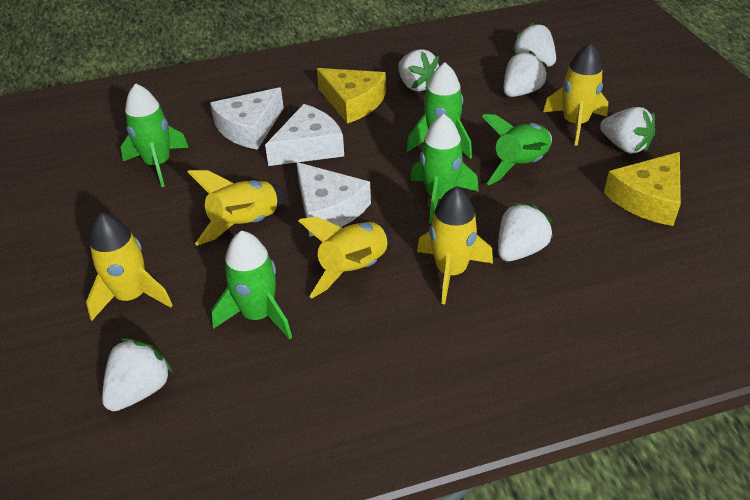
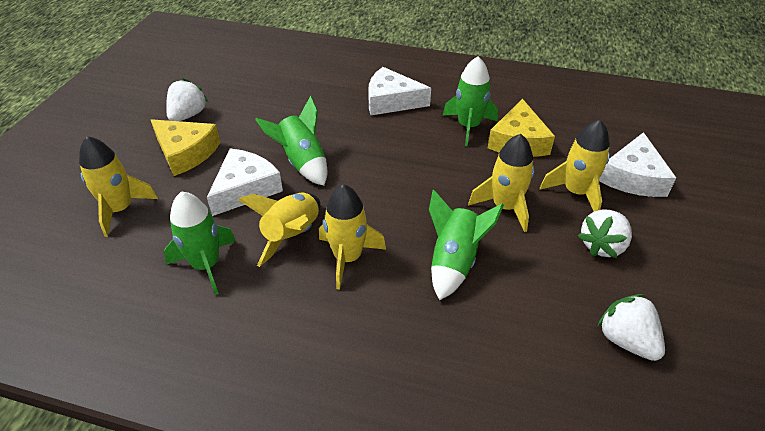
green rocket: 5 -> 4
white strawberry: 6 -> 3

